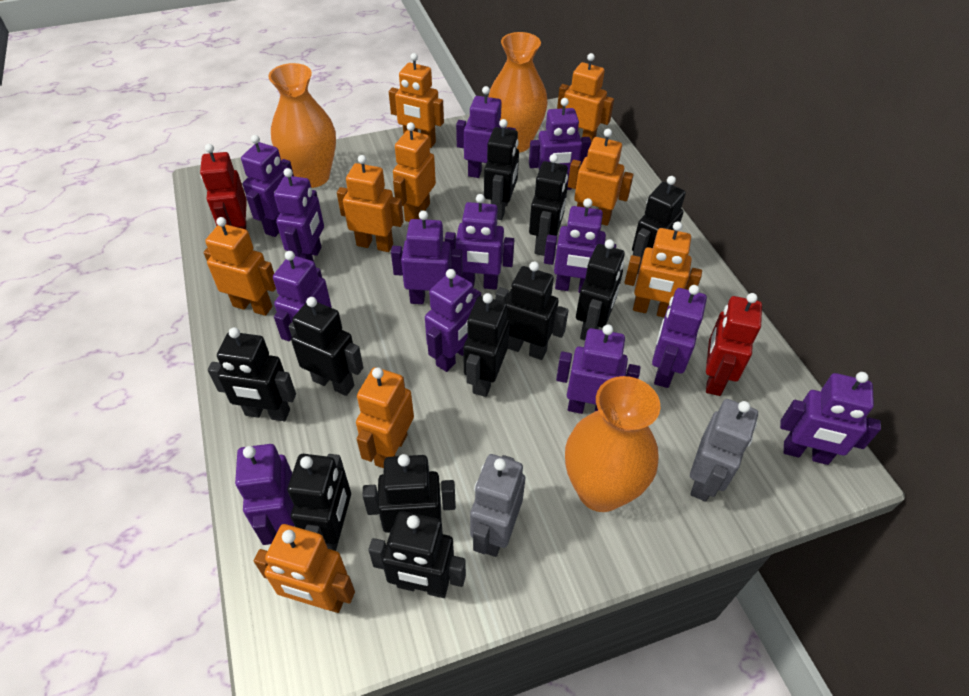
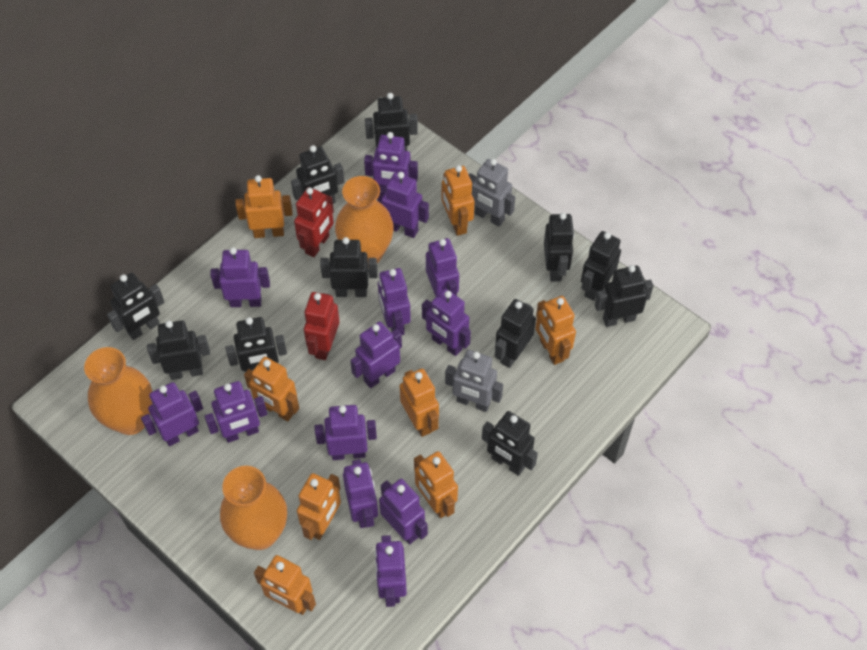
orange robot: 9 -> 8

